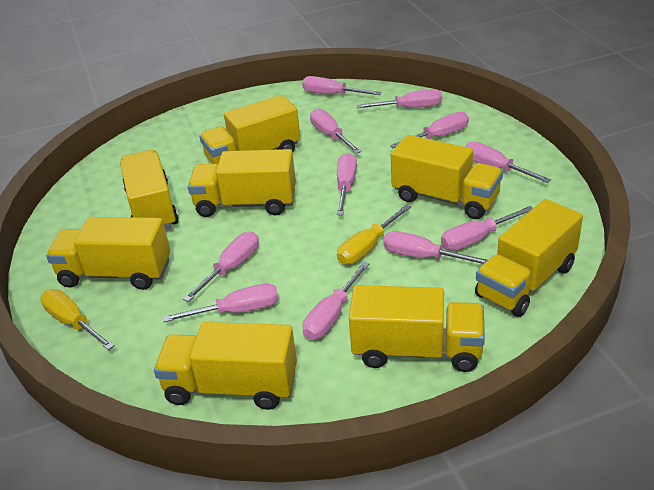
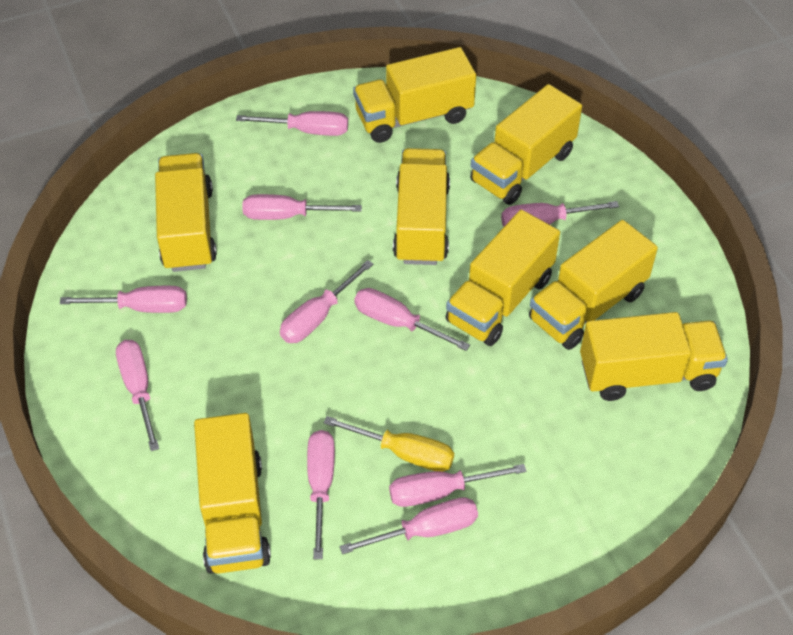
pink screwdriver: 11 -> 10
yellow screwdriver: 2 -> 1

